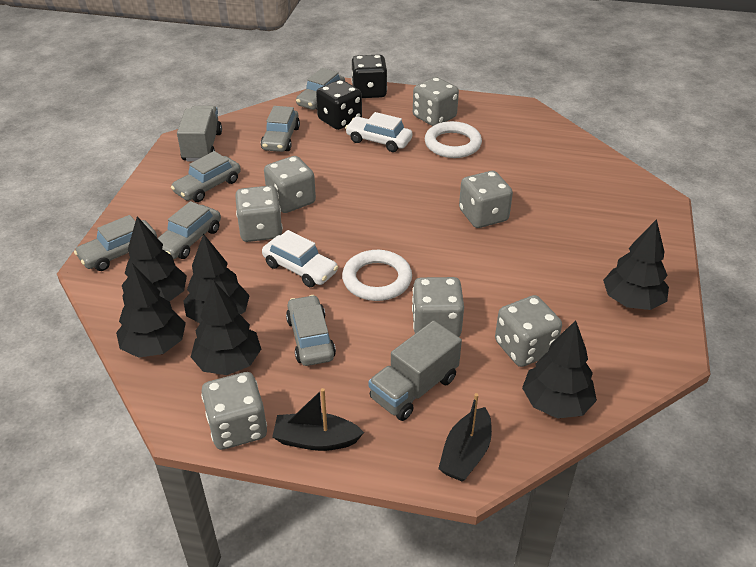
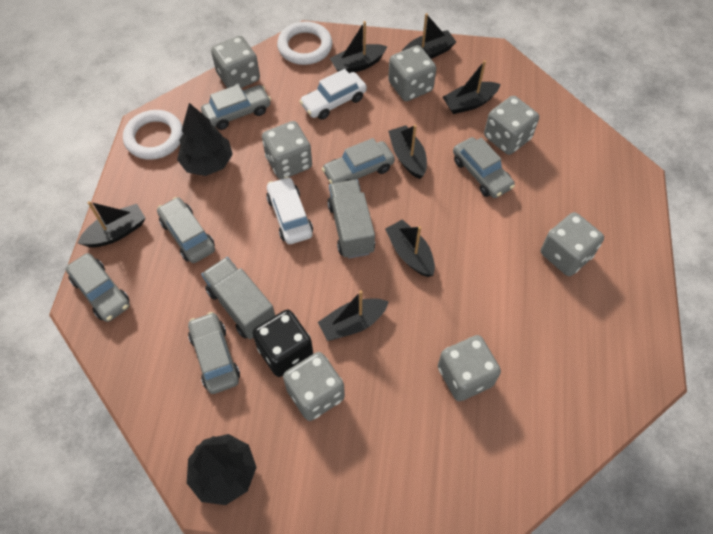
black boat: 2 -> 7
black dice: 2 -> 1
black tree: 6 -> 2

